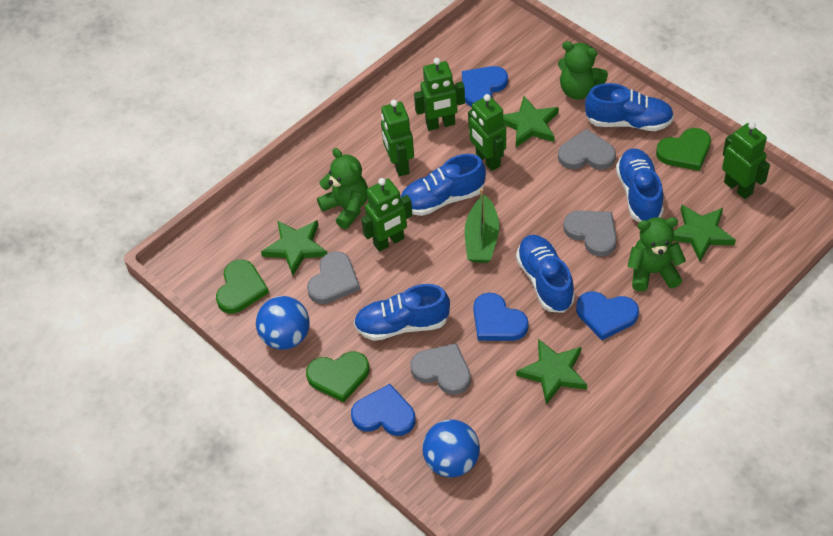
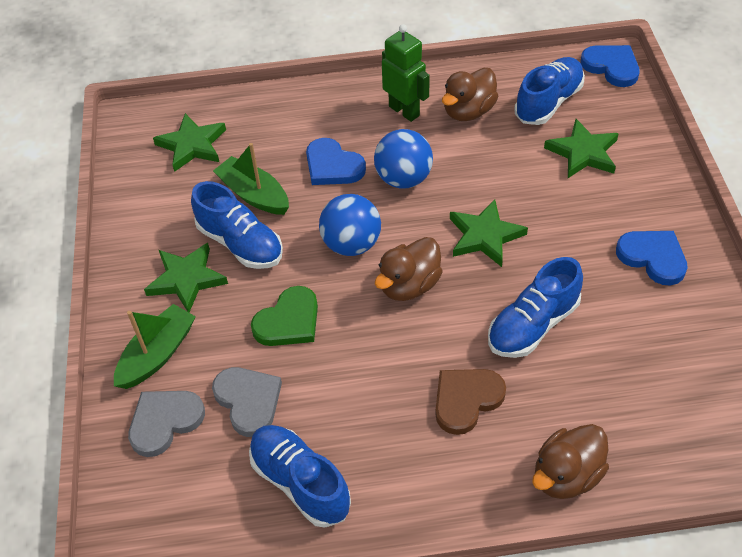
blue heart: 4 -> 3
blue shoe: 5 -> 4
brown duck: 0 -> 3
brown heart: 0 -> 1
green boat: 1 -> 2
green heart: 3 -> 1
green robot: 5 -> 1
green teddy bear: 3 -> 0
grey heart: 4 -> 2

